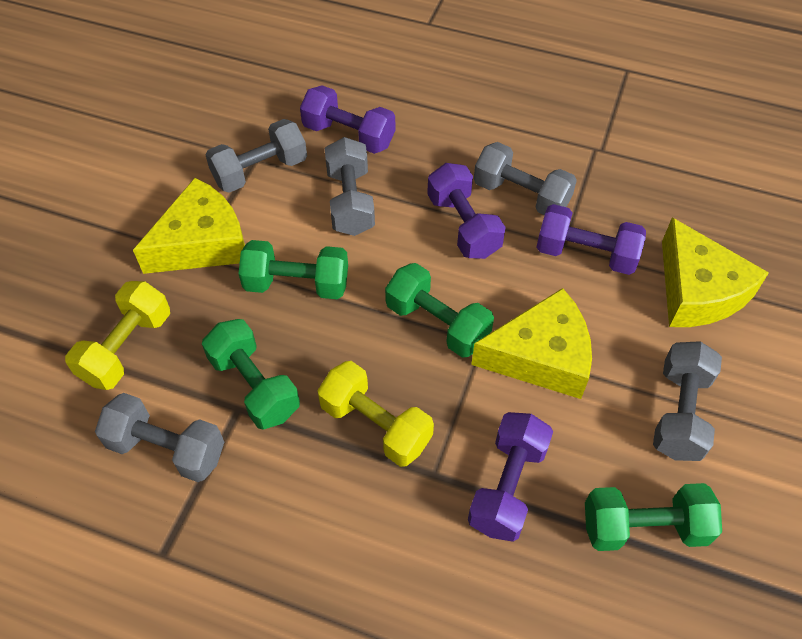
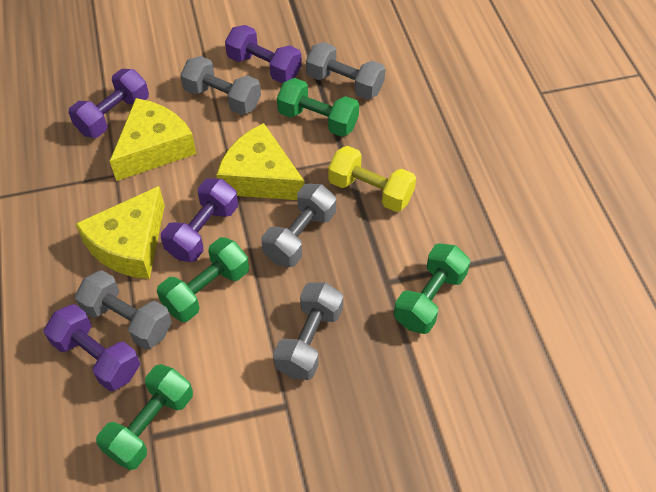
yellow dumbbell: 2 -> 1

